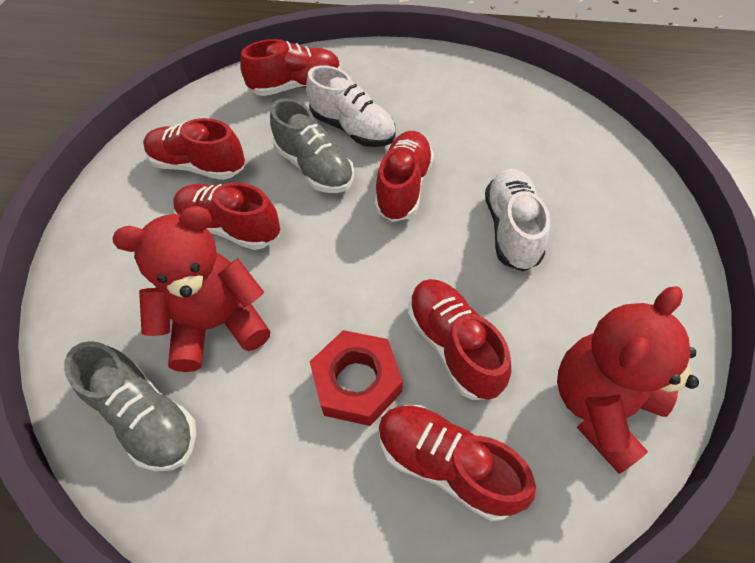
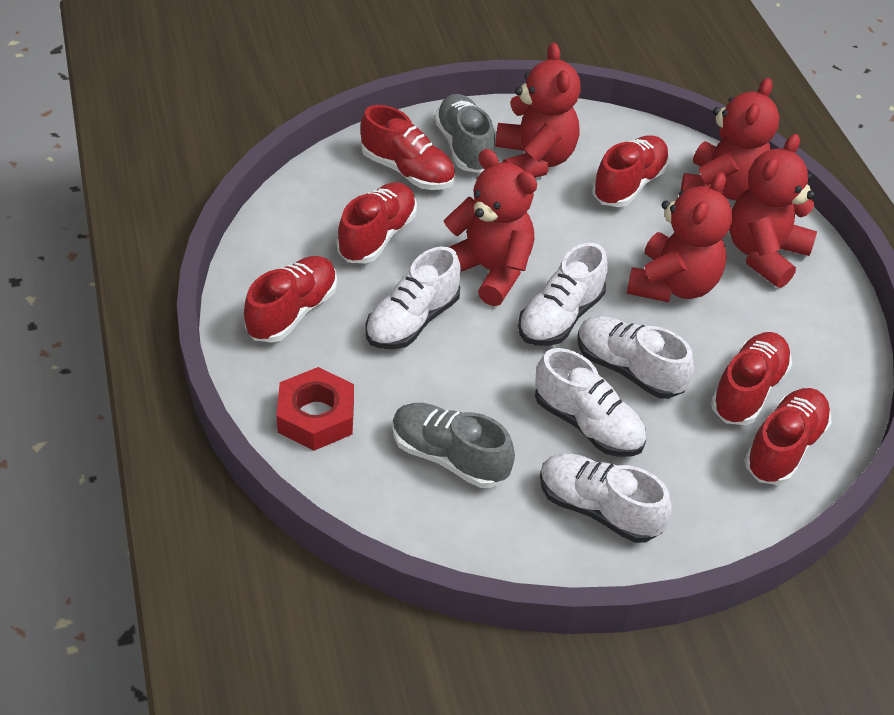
red teddy bear: 2 -> 5
white shoe: 2 -> 5

